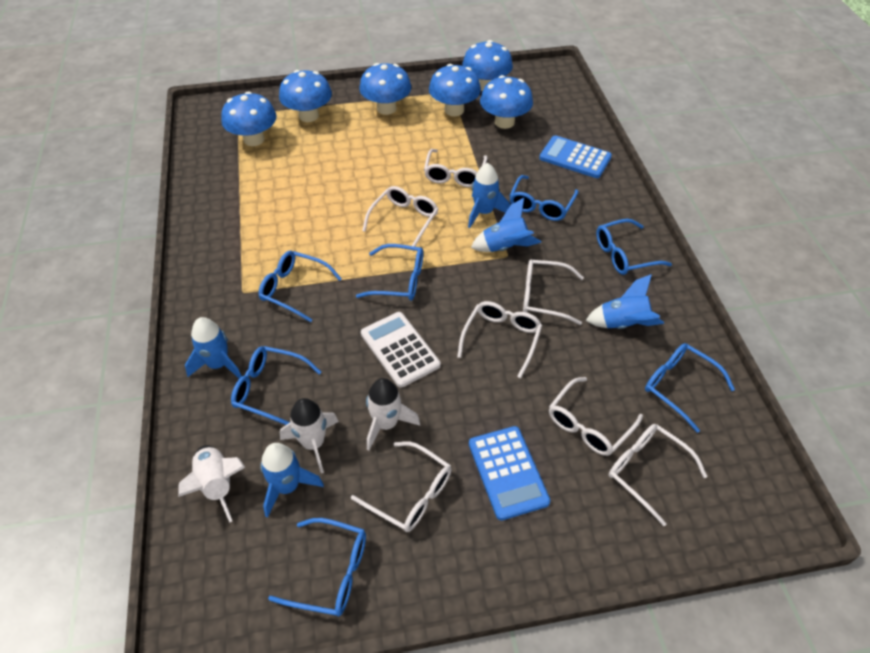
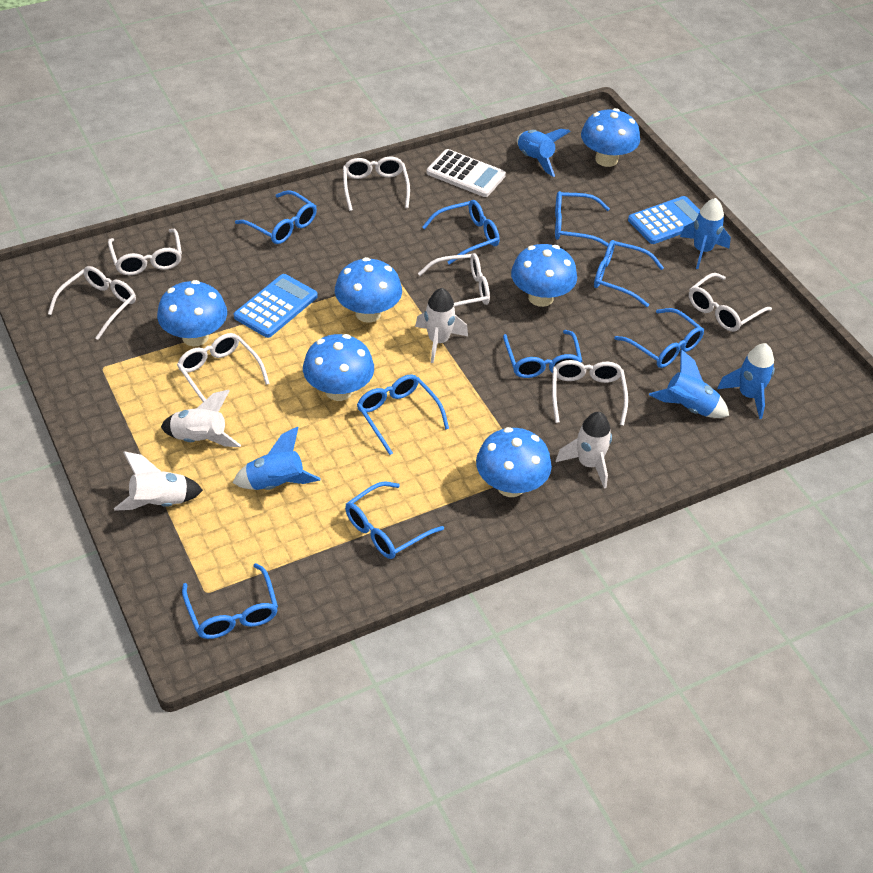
blue glasses: 7 -> 9
white rocket: 3 -> 4

